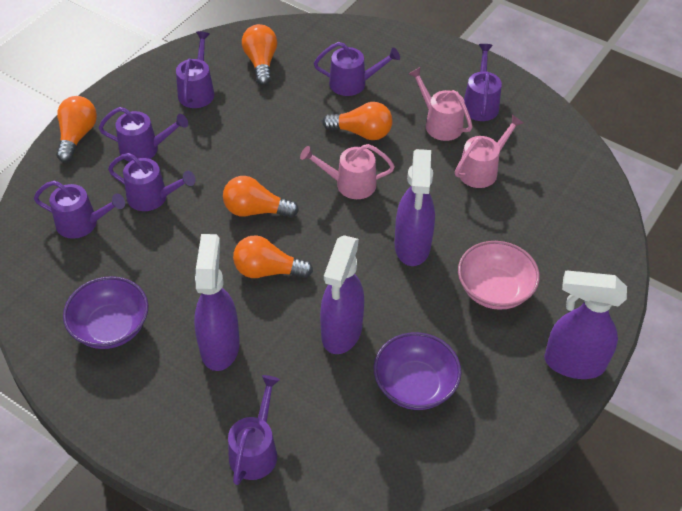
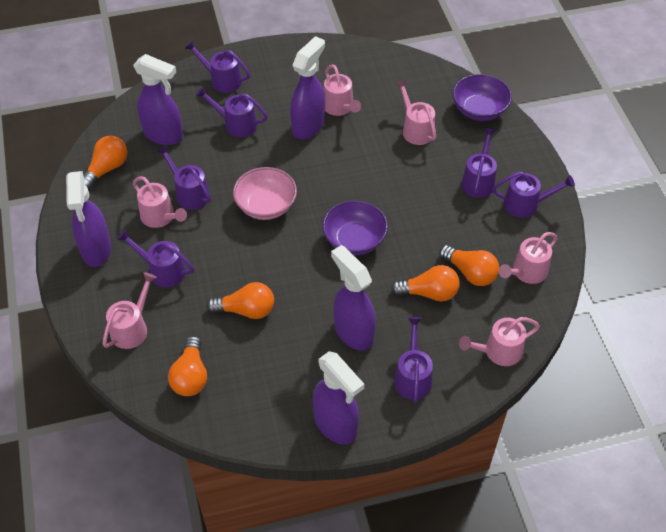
pink watering can: 3 -> 6
purple spray bottle: 4 -> 5

